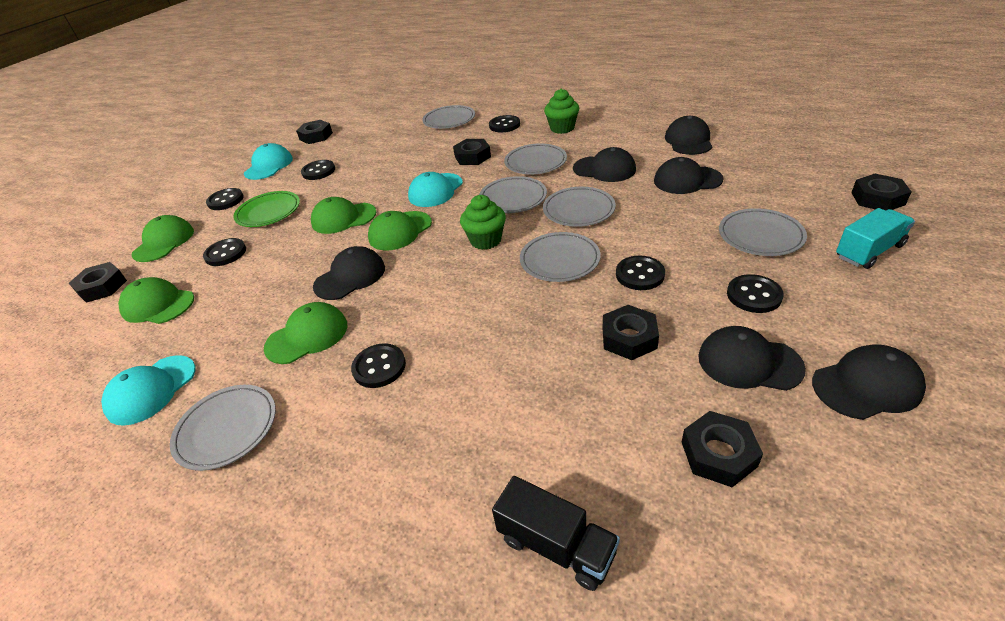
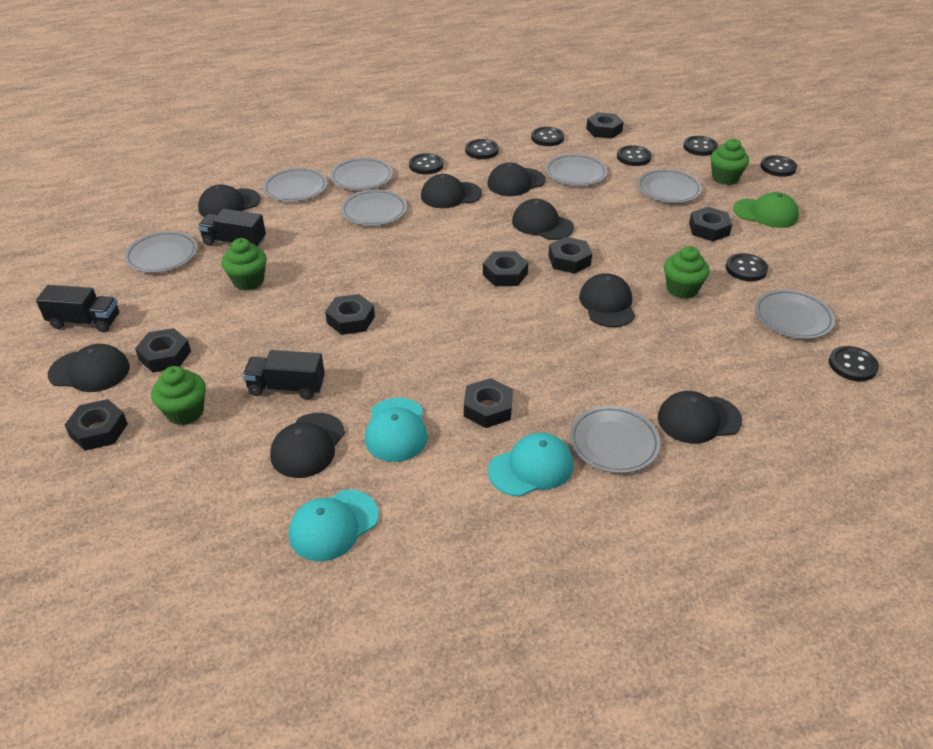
black button: 7 -> 8
black cap: 6 -> 8
black nut: 6 -> 8
black truck: 1 -> 3
green cap: 5 -> 1
green cupcake: 2 -> 4
green plate: 1 -> 0
grey plate: 7 -> 8
turquoise truck: 1 -> 0

